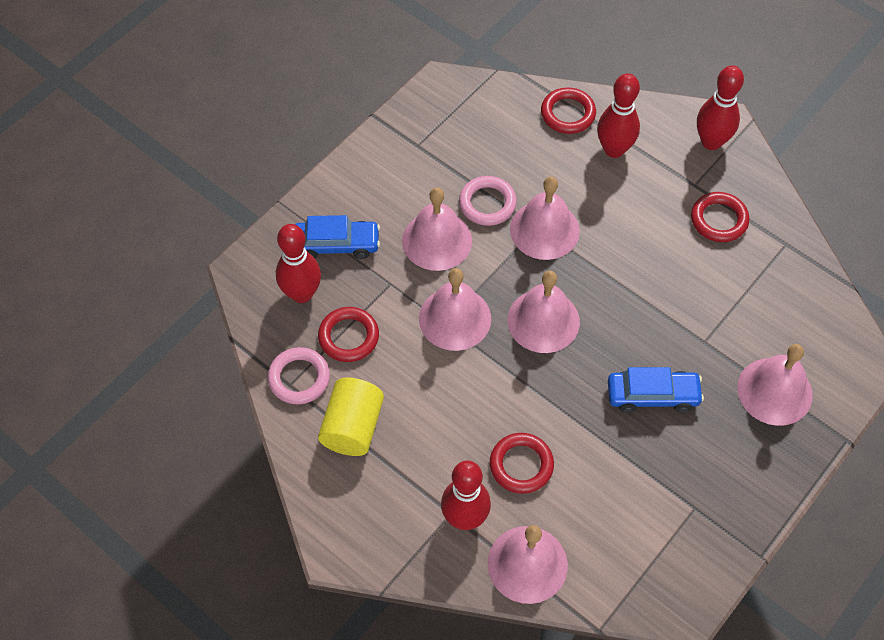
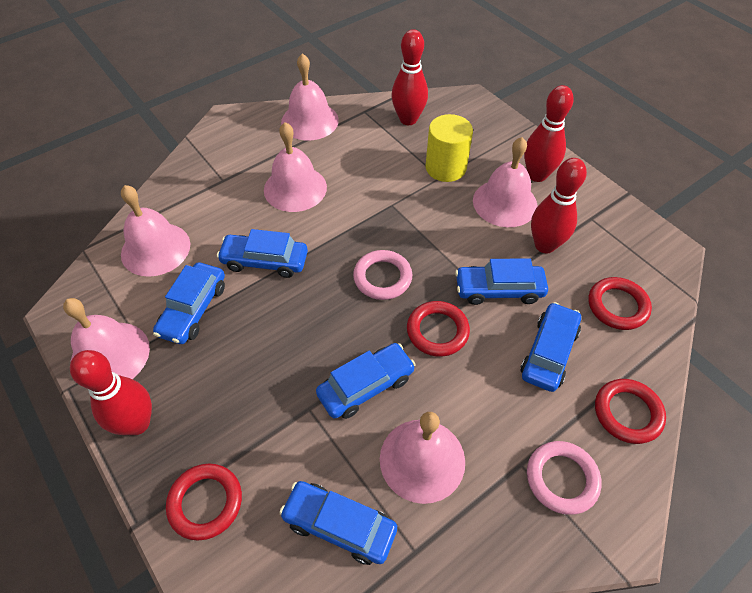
blue car: 2 -> 6

